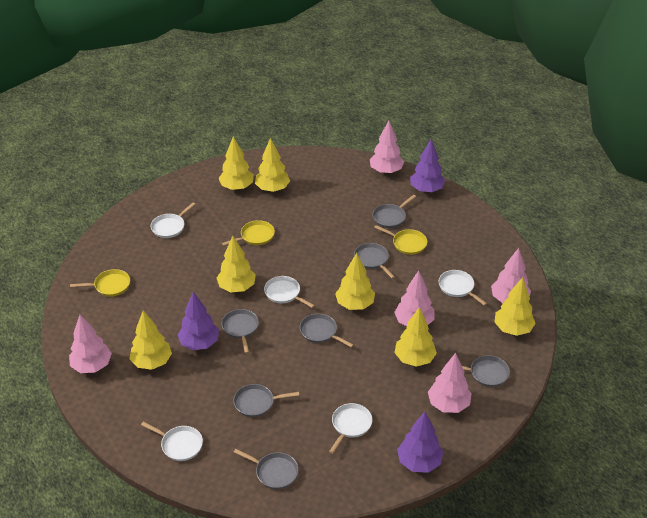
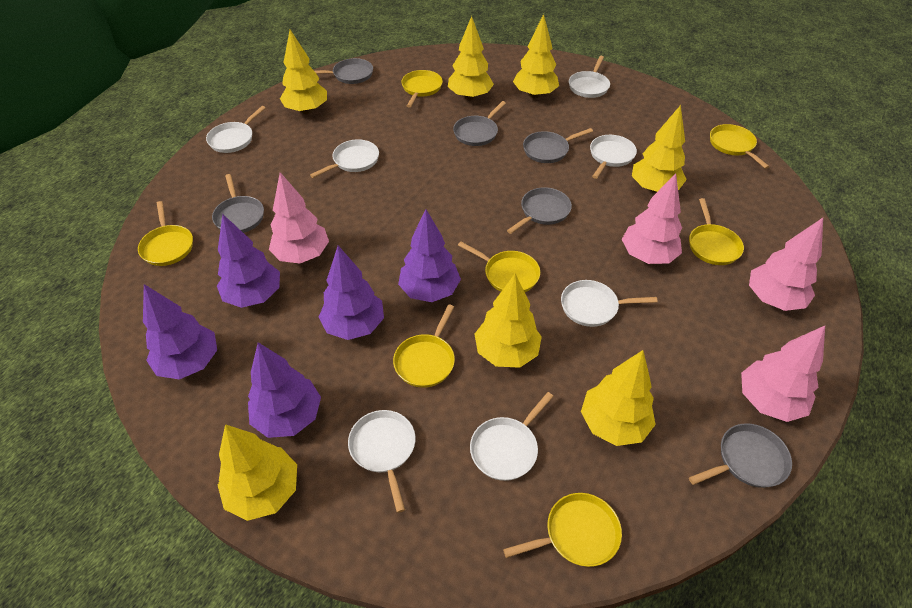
grey pan: 7 -> 6
pink tree: 5 -> 4
purple tree: 3 -> 5
white pan: 5 -> 7
yellow pan: 3 -> 7

